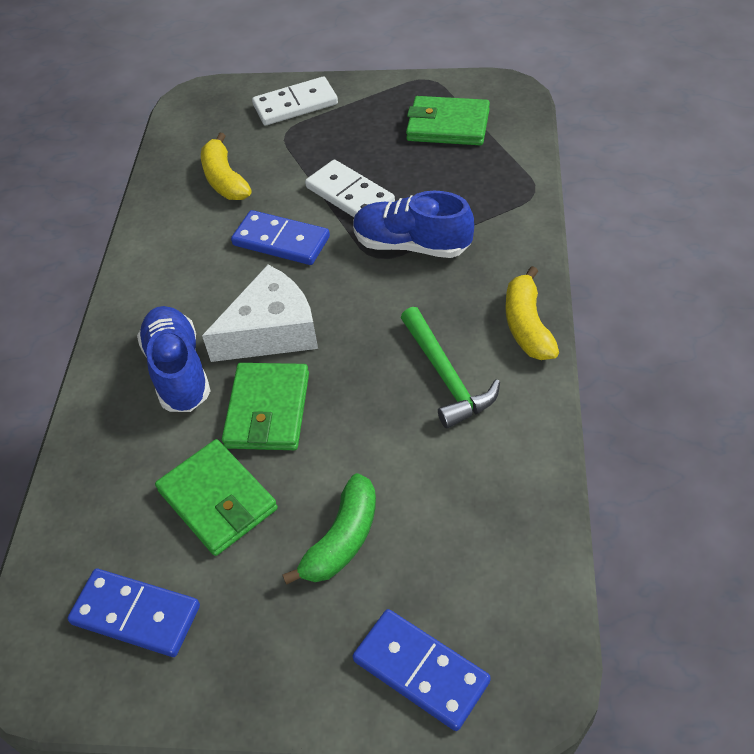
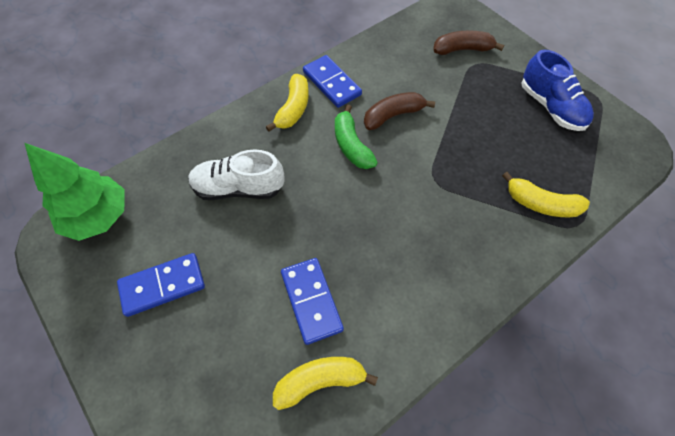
blue shoe: 2 -> 1
brown banana: 0 -> 2
green hammer: 1 -> 0
green tree: 0 -> 1
green wallet: 3 -> 0
white cheese: 1 -> 0
white domino: 2 -> 0
white shoe: 0 -> 1
yellow banana: 2 -> 3

